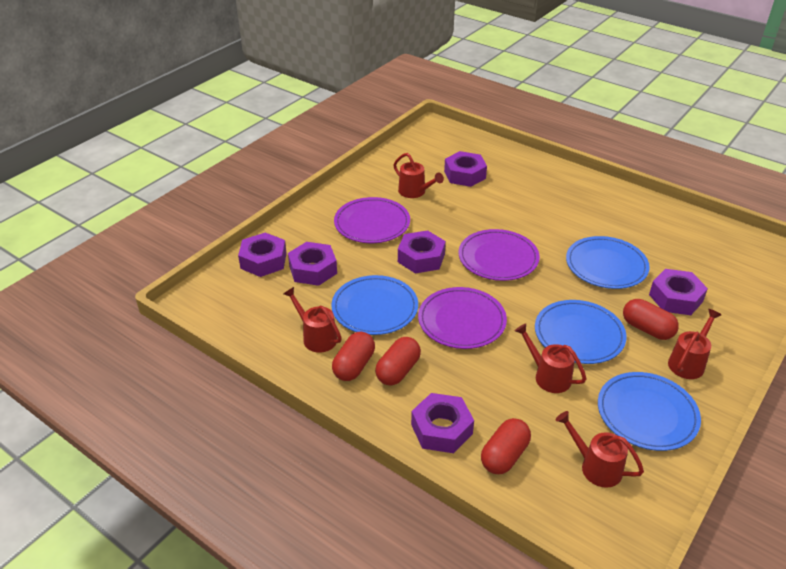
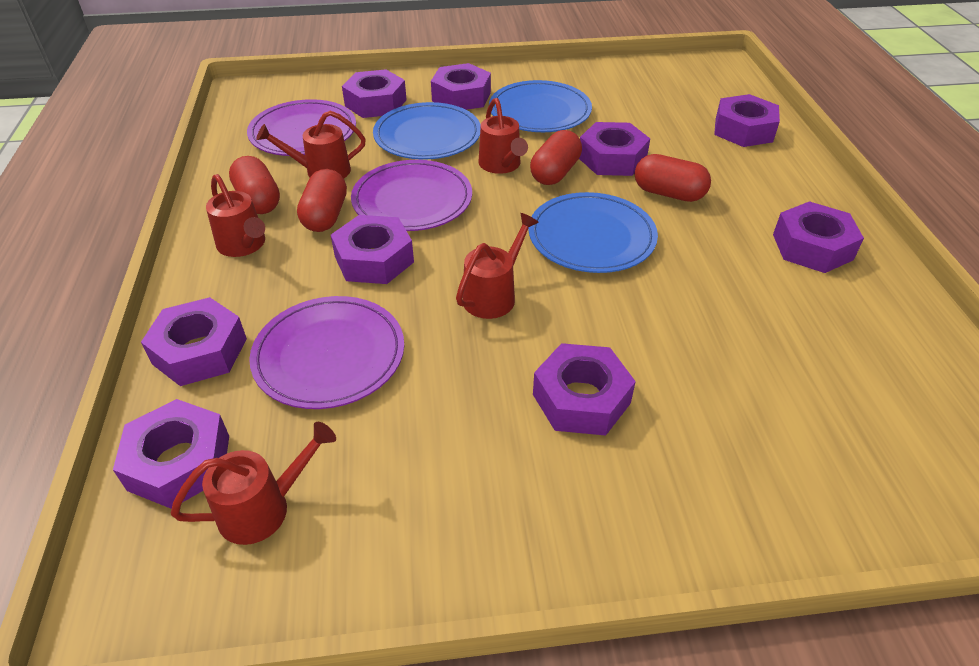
blue plate: 4 -> 3
purple nut: 6 -> 9

